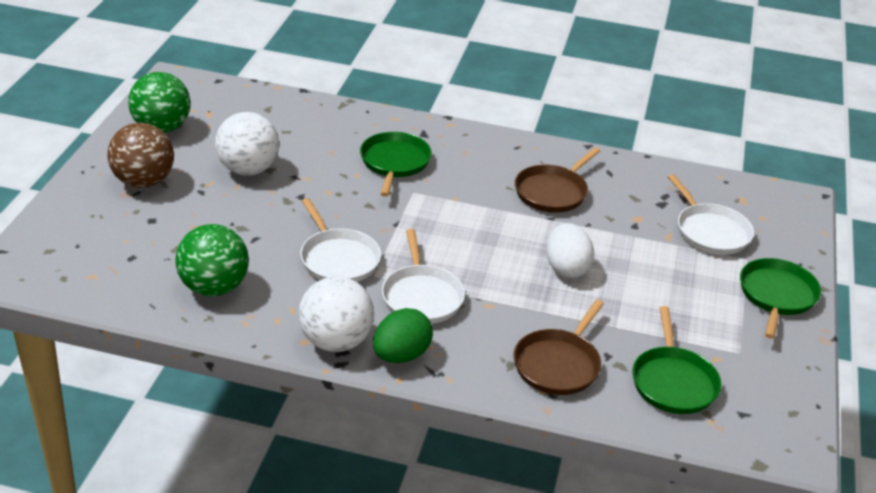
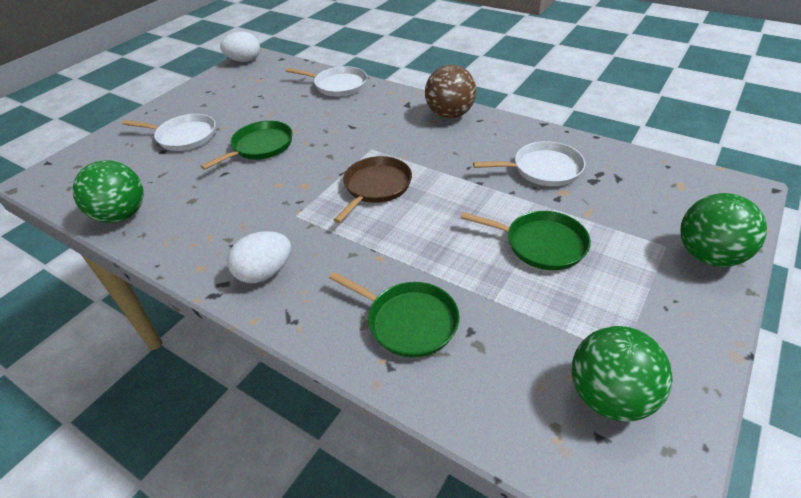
brown pan: 2 -> 1
green ball: 2 -> 3
green egg: 1 -> 0
white ball: 2 -> 0
white egg: 1 -> 2

